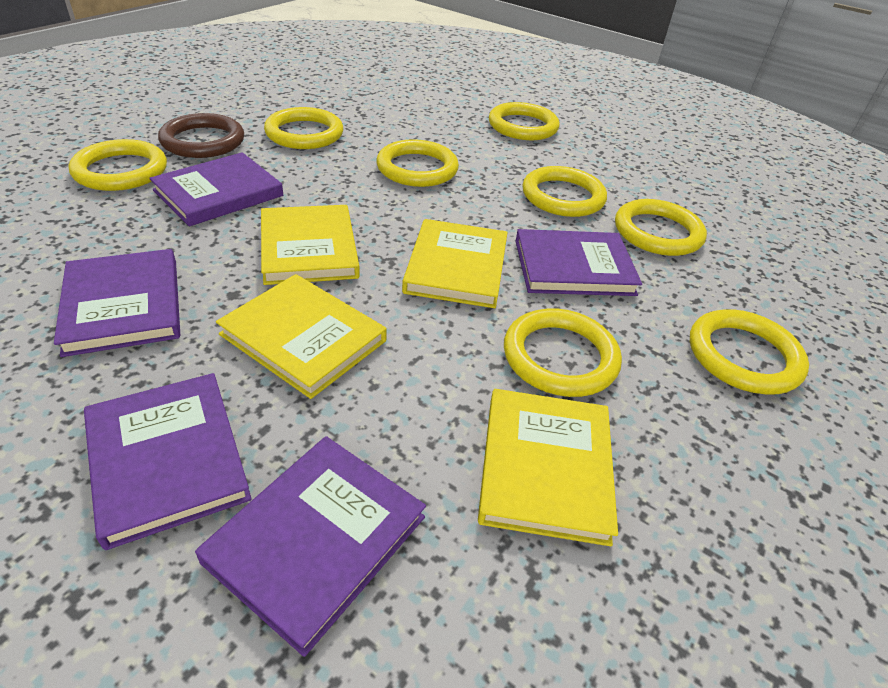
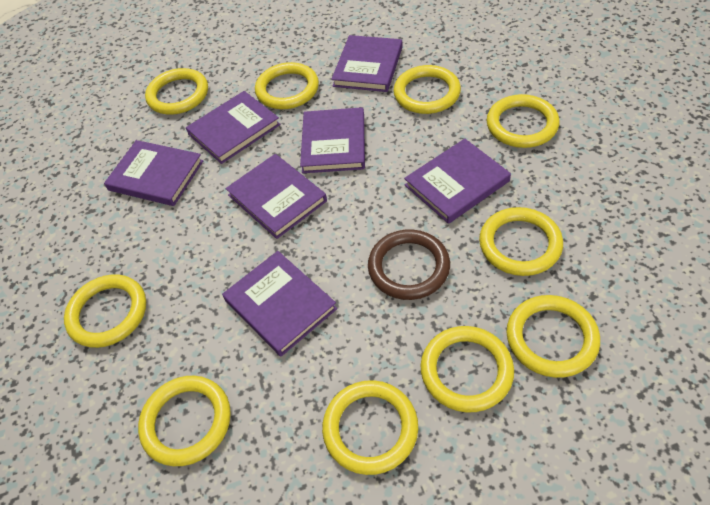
purple book: 5 -> 7
yellow book: 4 -> 0
yellow ring: 8 -> 10

